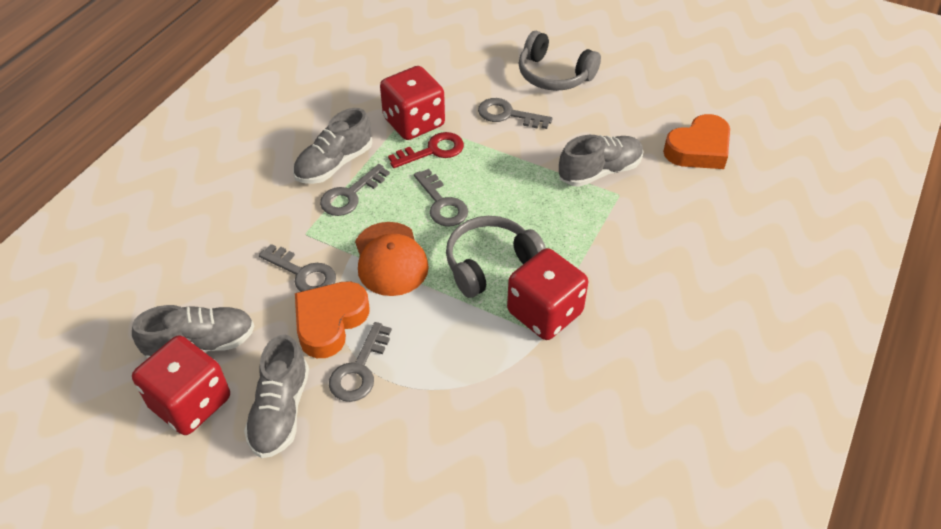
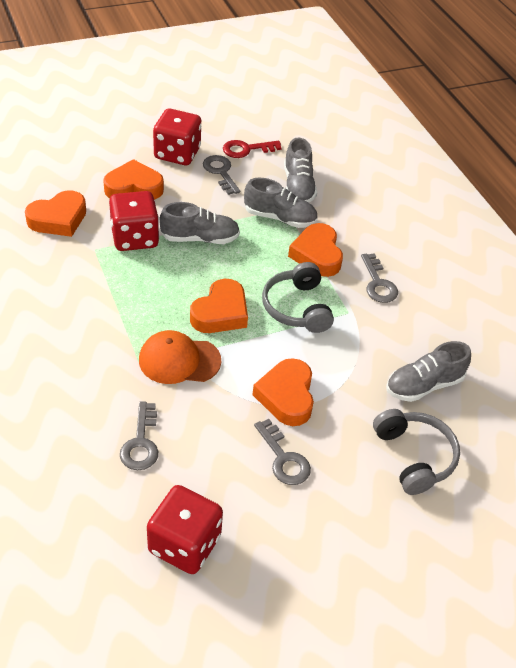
grey key: 5 -> 4
orange heart: 2 -> 5

